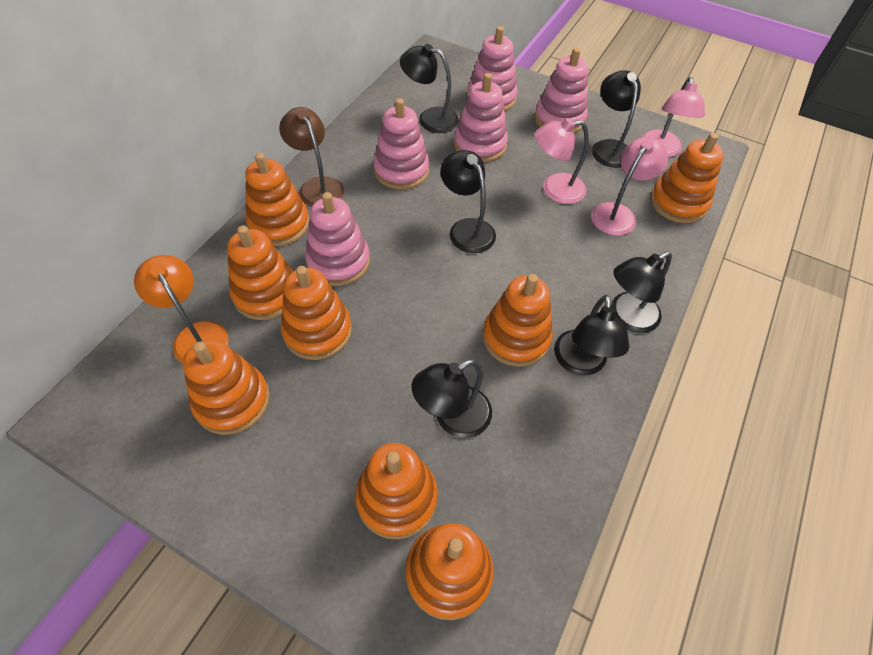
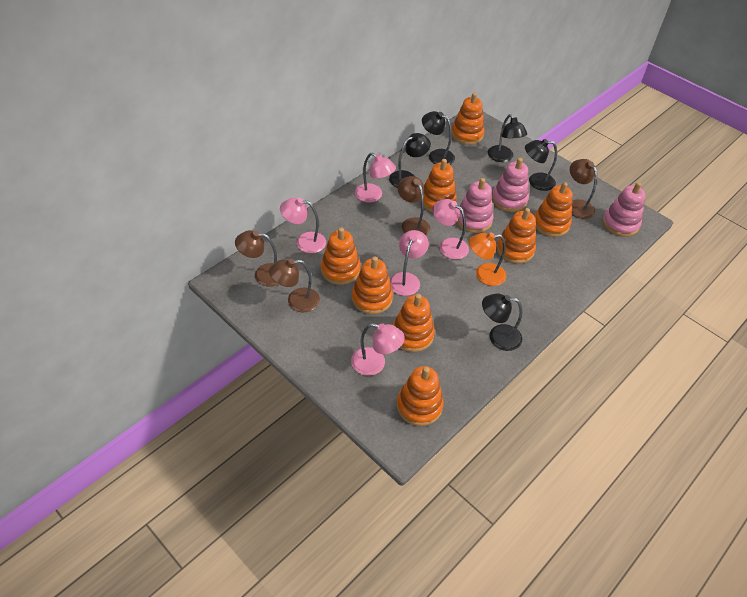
black lamp: 6 -> 5
brown lamp: 1 -> 4
pink lamp: 3 -> 5
pink stacking toy: 5 -> 3

